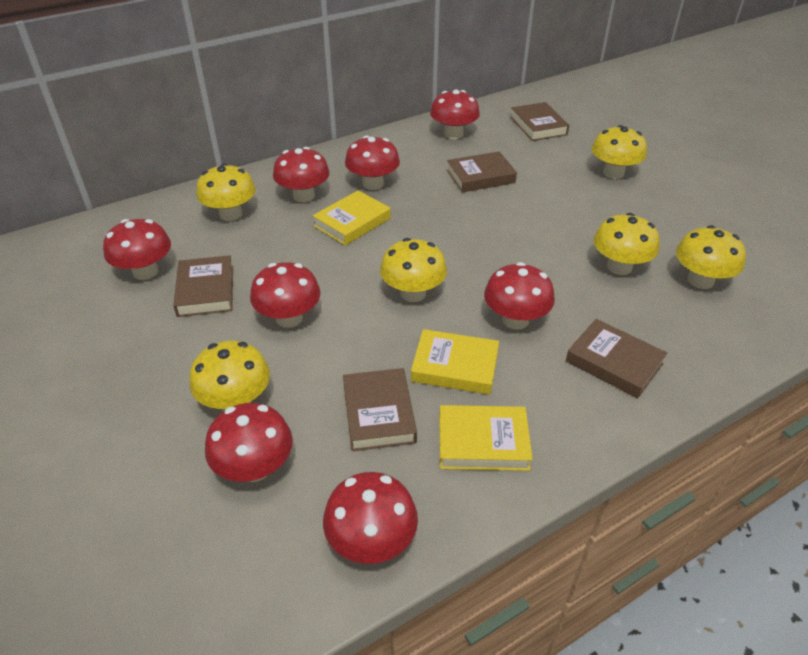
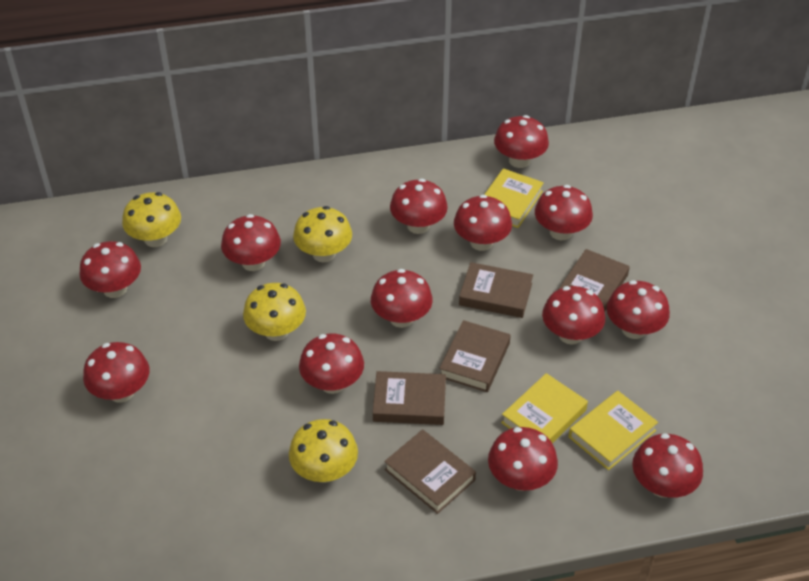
red mushroom: 8 -> 13
yellow mushroom: 6 -> 4

